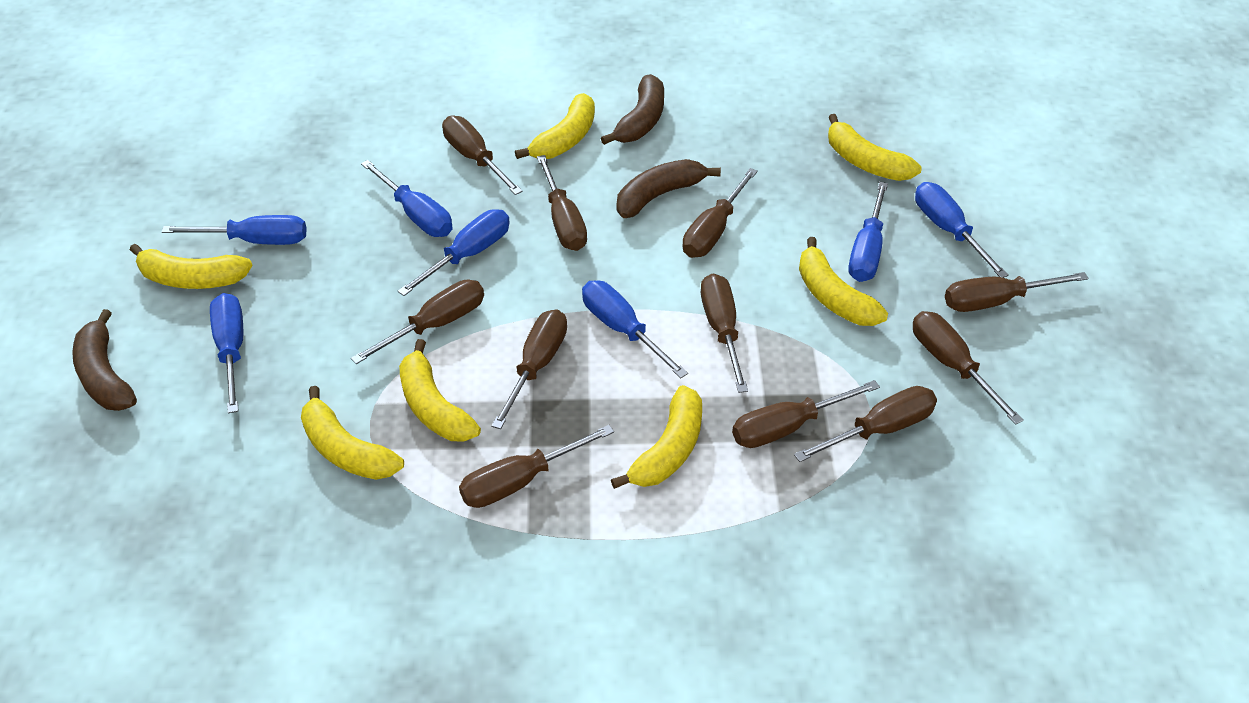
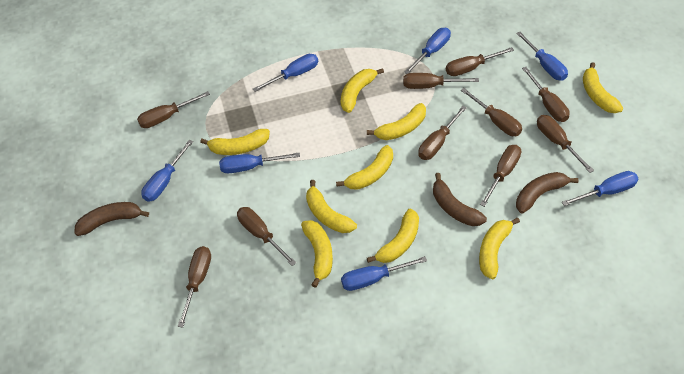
brown screwdriver: 11 -> 10
yellow banana: 7 -> 9

